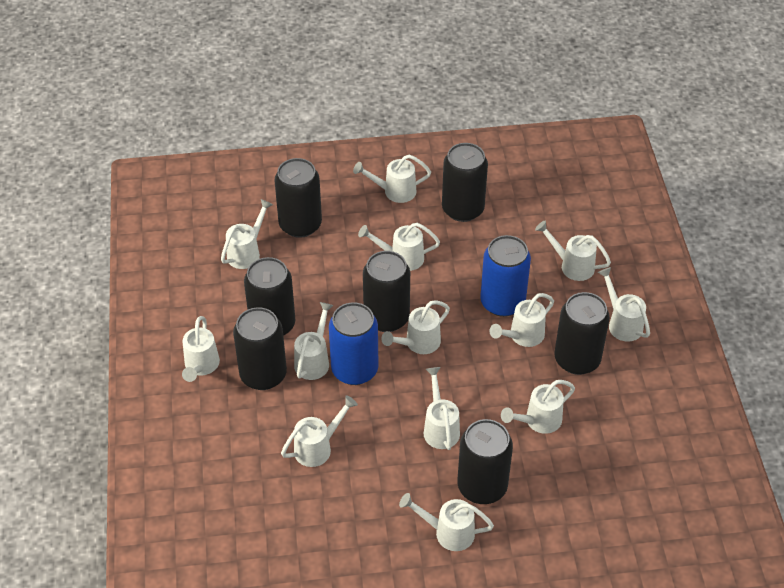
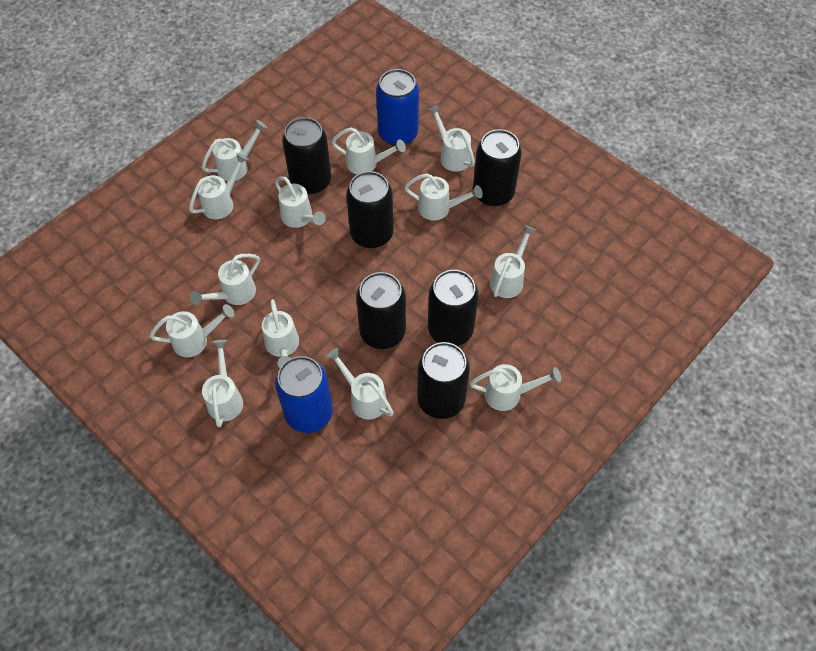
black can: 7 -> 6

